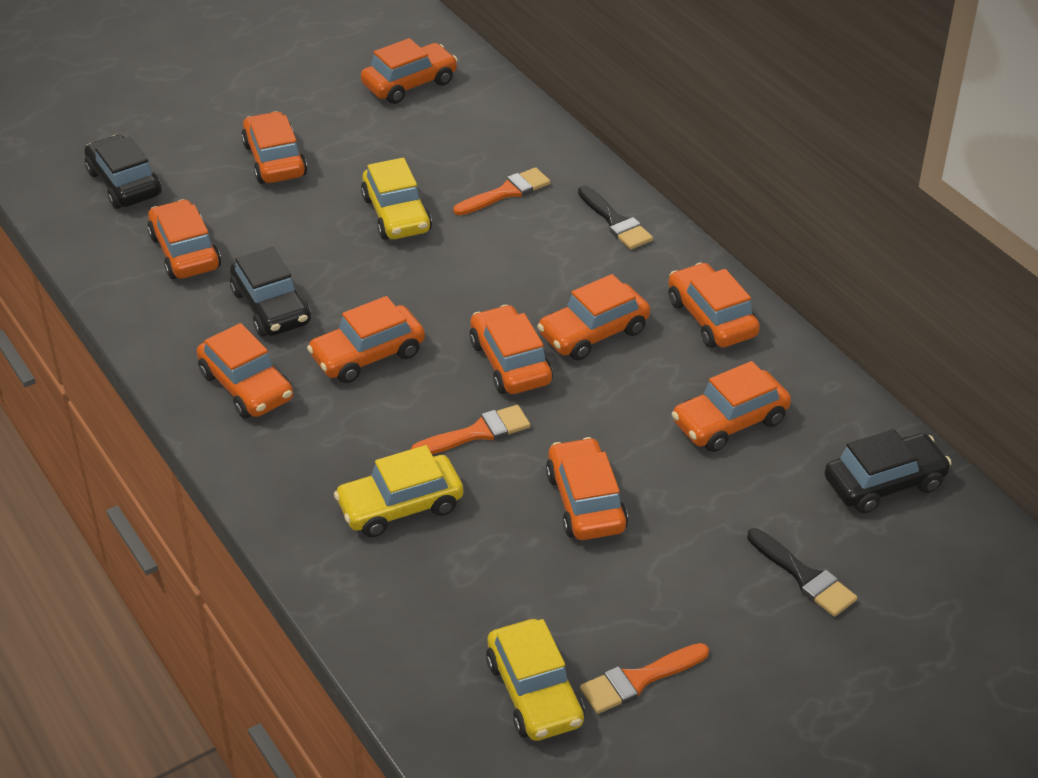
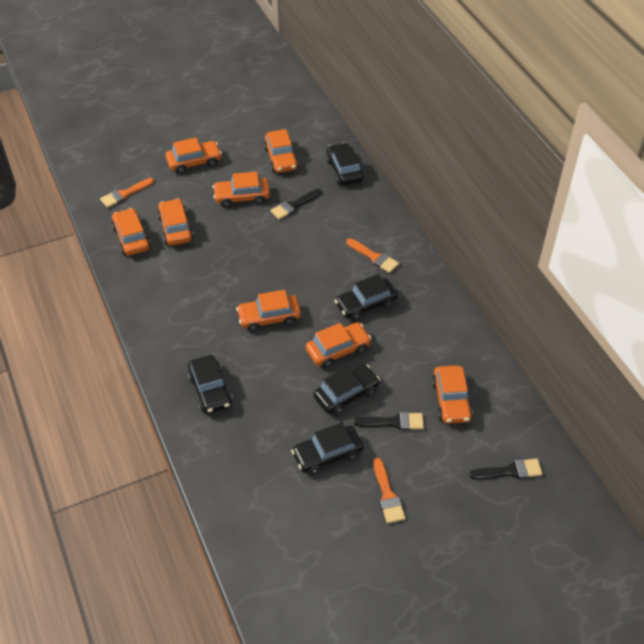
black brush: 2 -> 3
black car: 3 -> 5
orange car: 10 -> 8
yellow car: 3 -> 0

